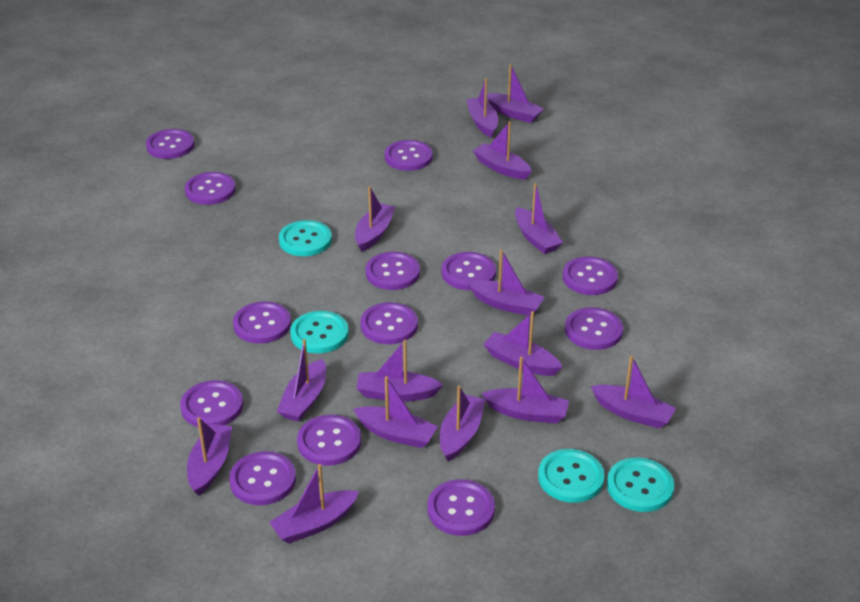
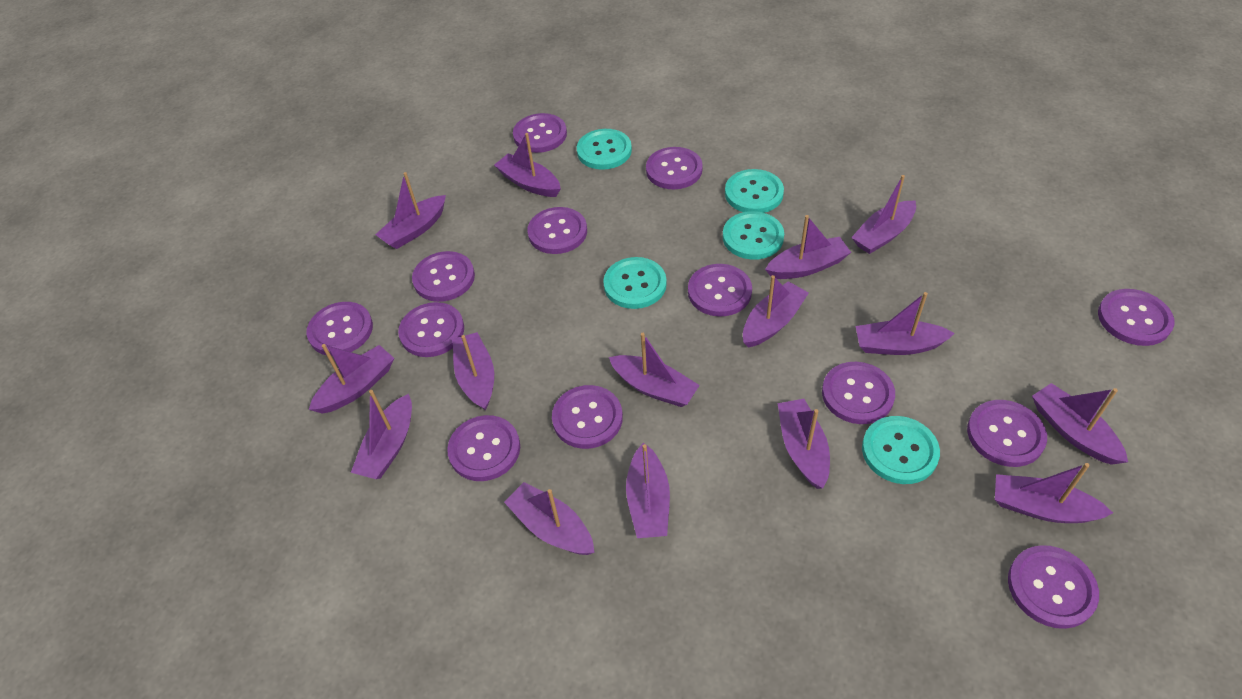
turquoise button: 4 -> 5

